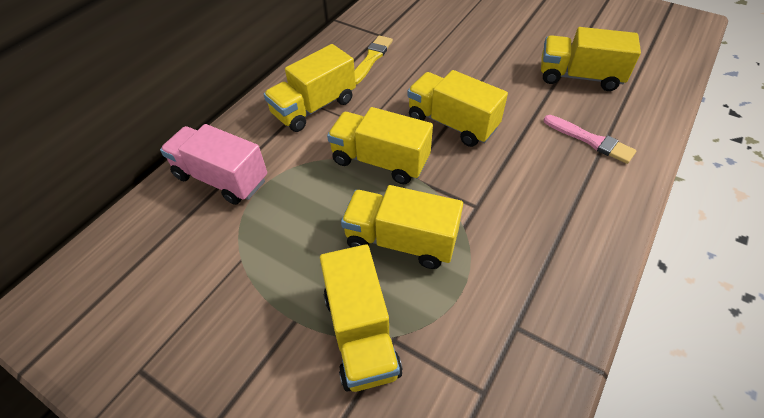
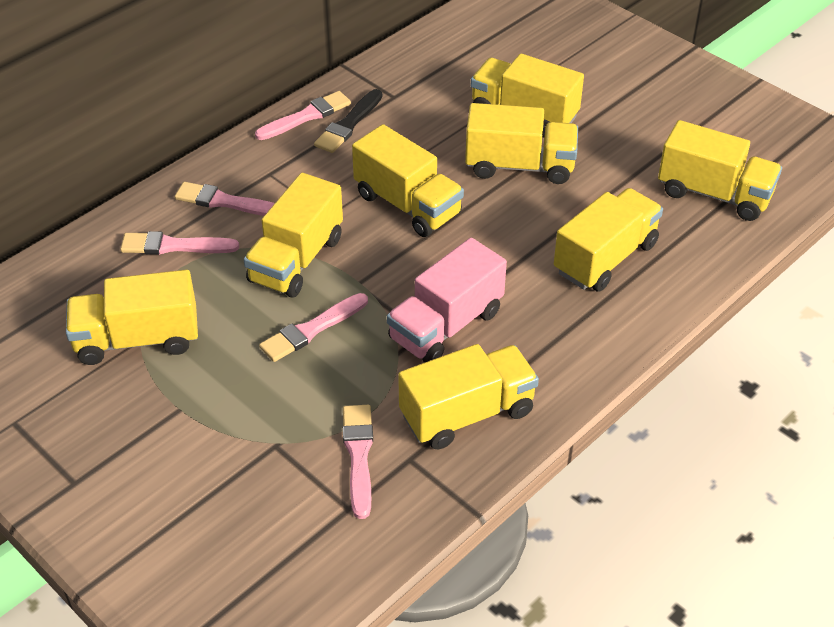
black brush: 0 -> 1
pink brush: 1 -> 5
yellow brush: 1 -> 0
yellow truck: 6 -> 8

